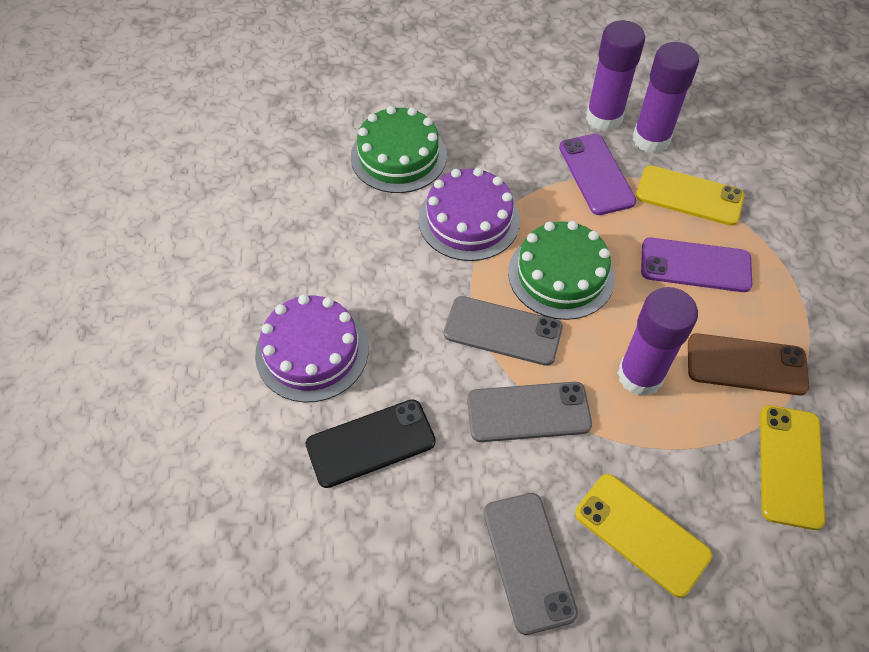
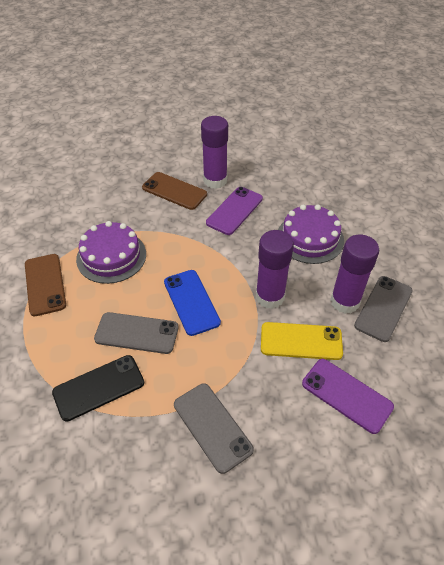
blue phone: 0 -> 1
brown phone: 1 -> 2
green cake: 2 -> 0
yellow phone: 3 -> 1

